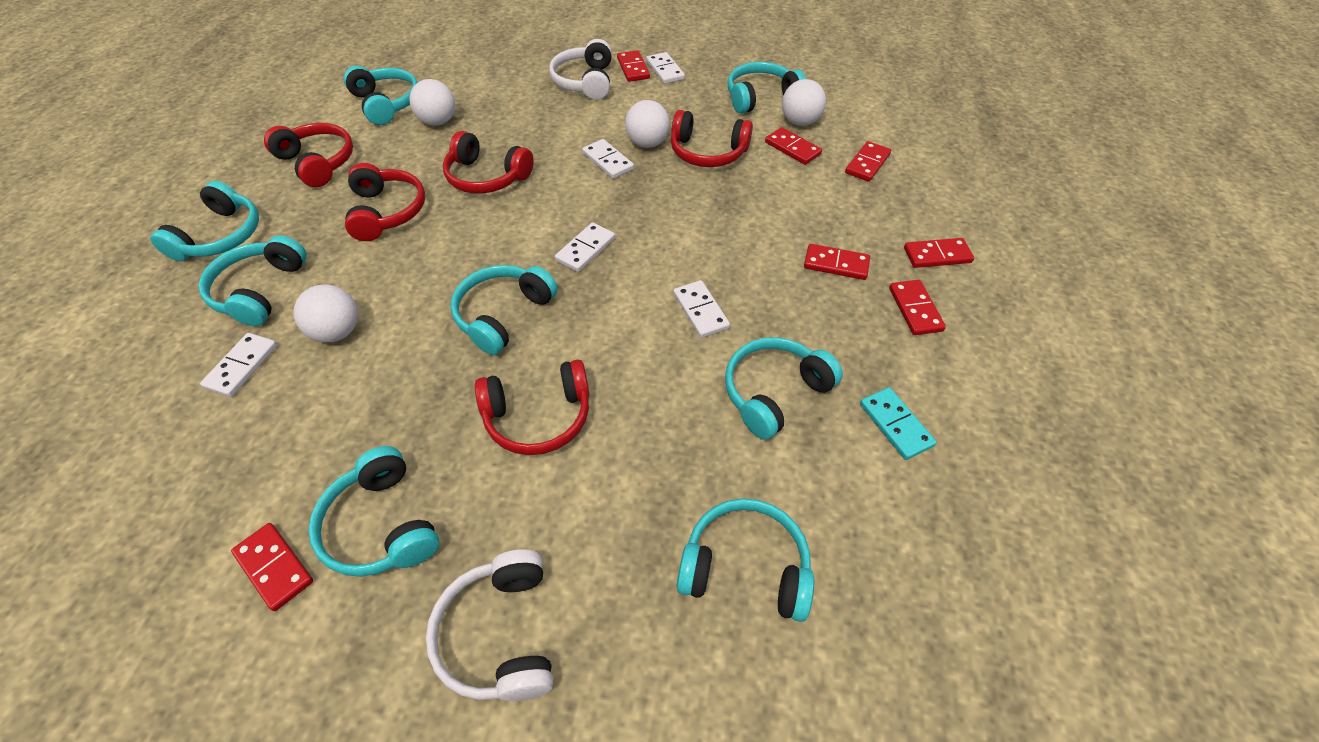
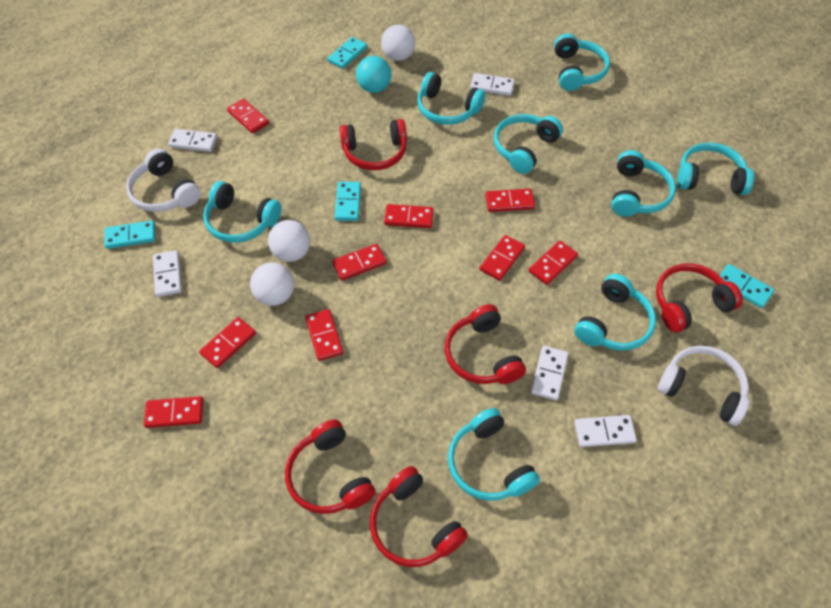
red domino: 7 -> 9
turquoise ball: 0 -> 1
turquoise domino: 1 -> 4
white ball: 4 -> 3

